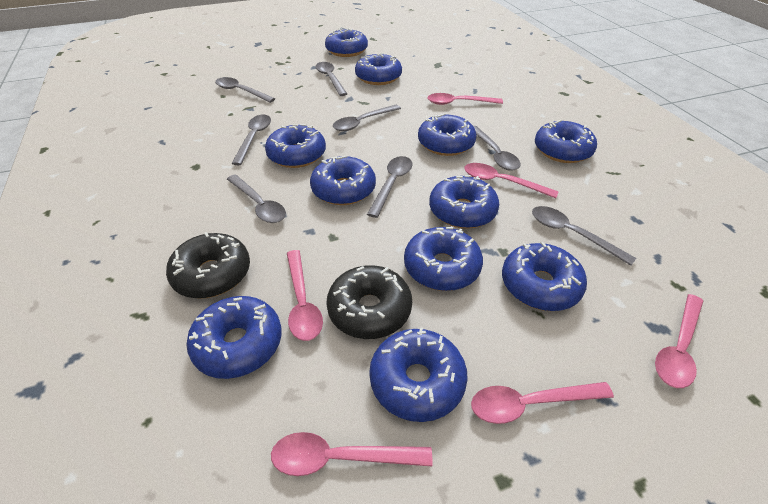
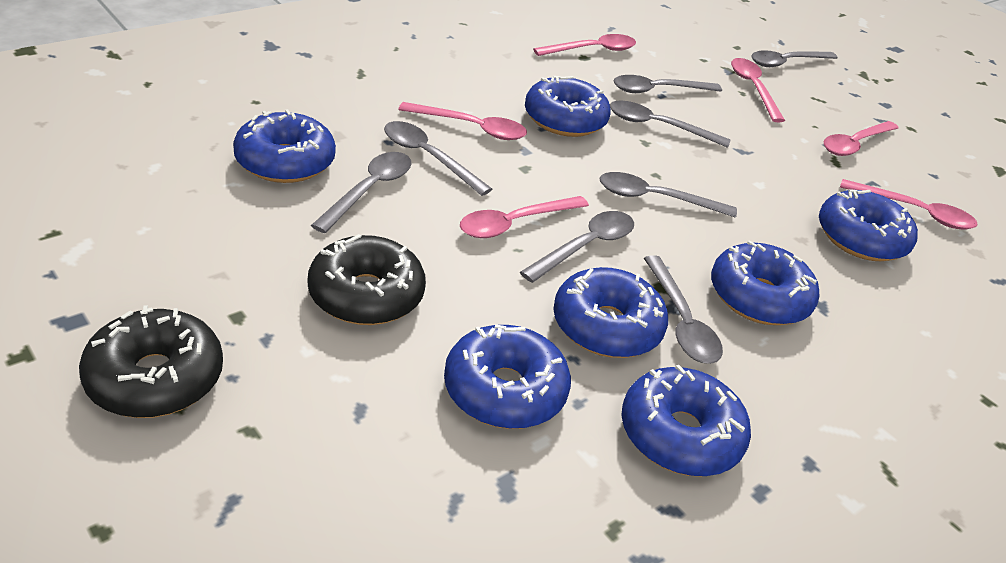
blue donut: 11 -> 7

